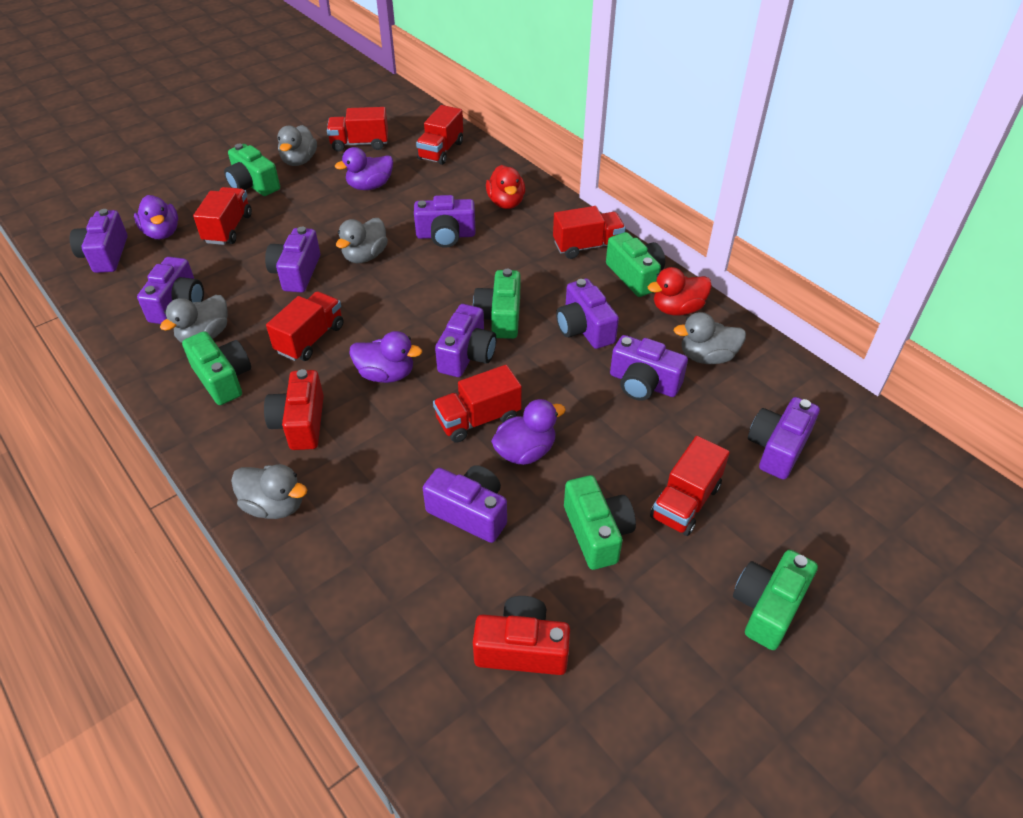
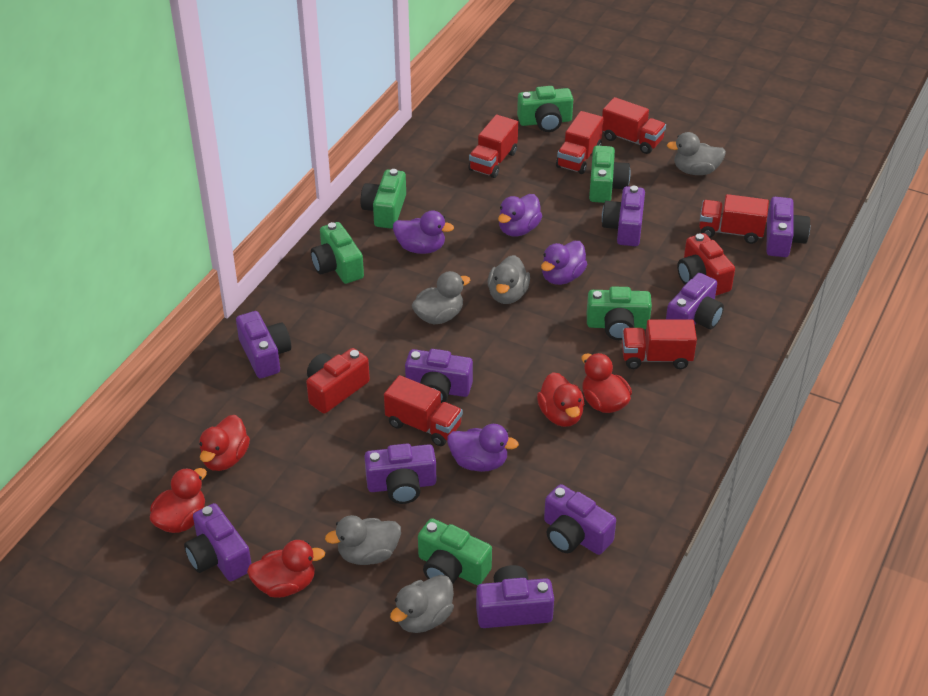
red duck: 2 -> 5
red truck: 7 -> 6

